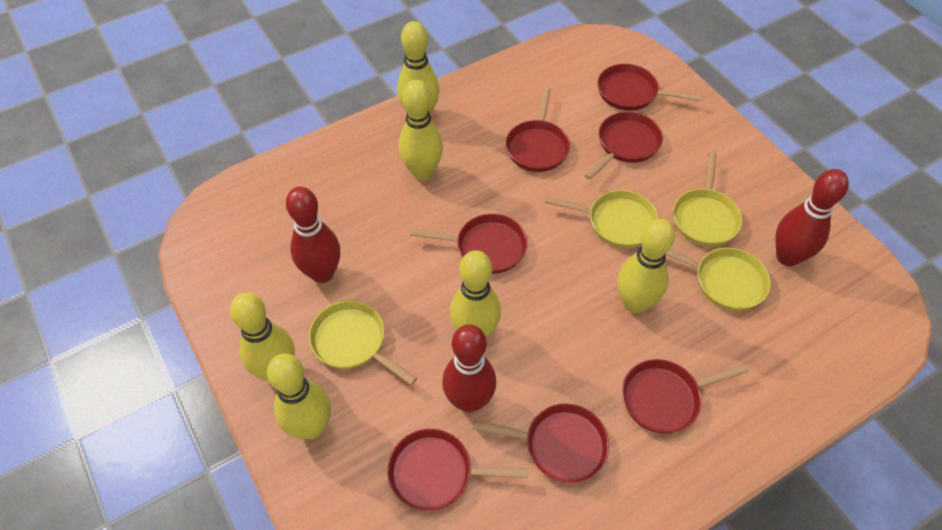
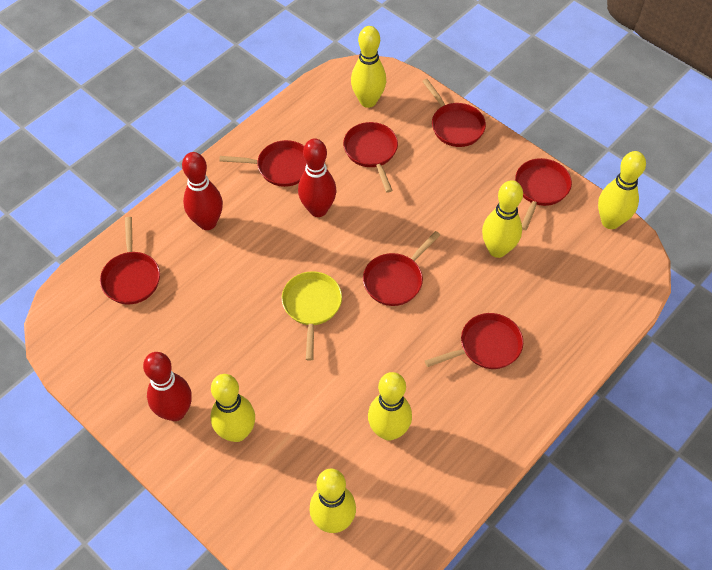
yellow pan: 4 -> 1

